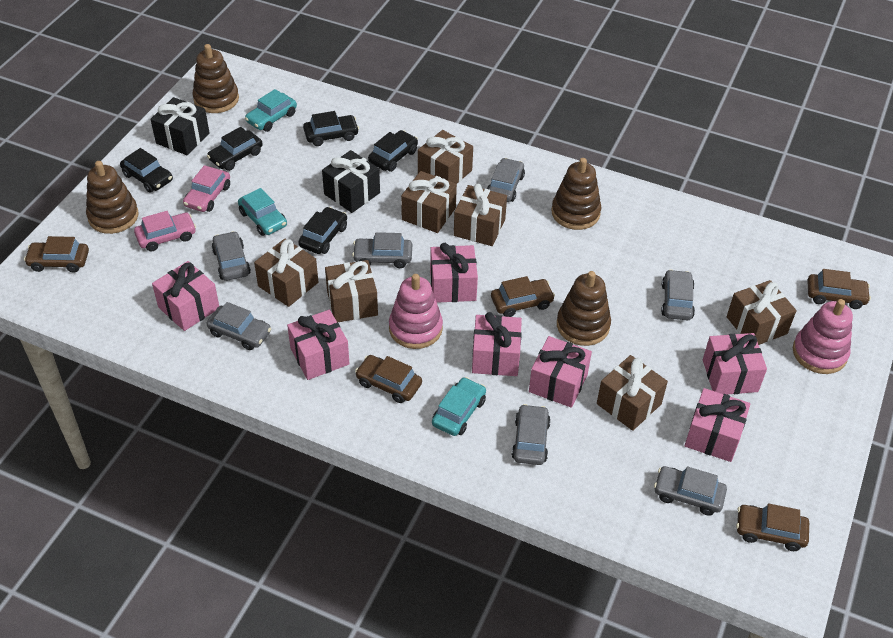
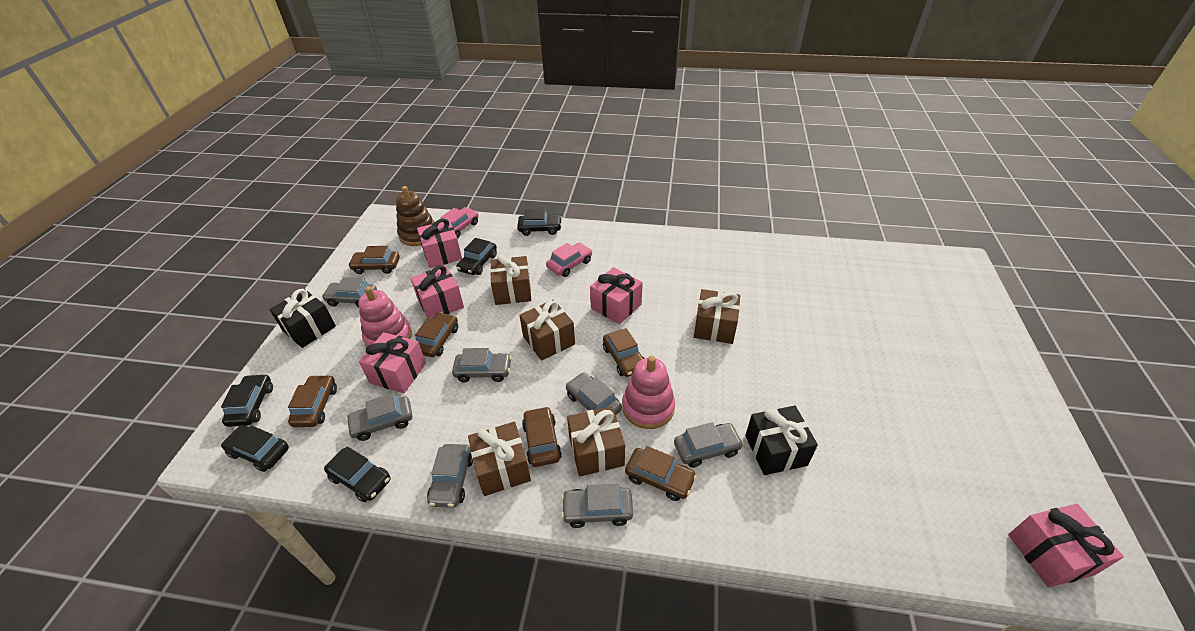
brown car: 5 -> 6
brown gift: 7 -> 5
brown stacking toy: 4 -> 1
pink gift: 7 -> 5
turquoise car: 3 -> 0

